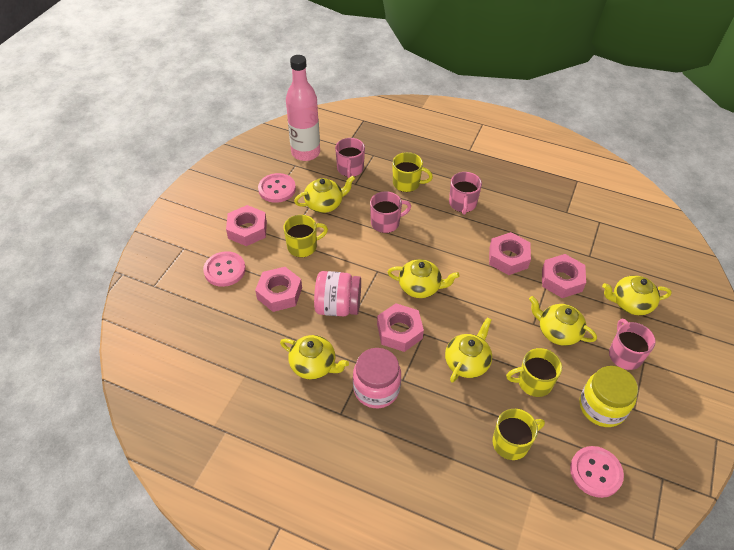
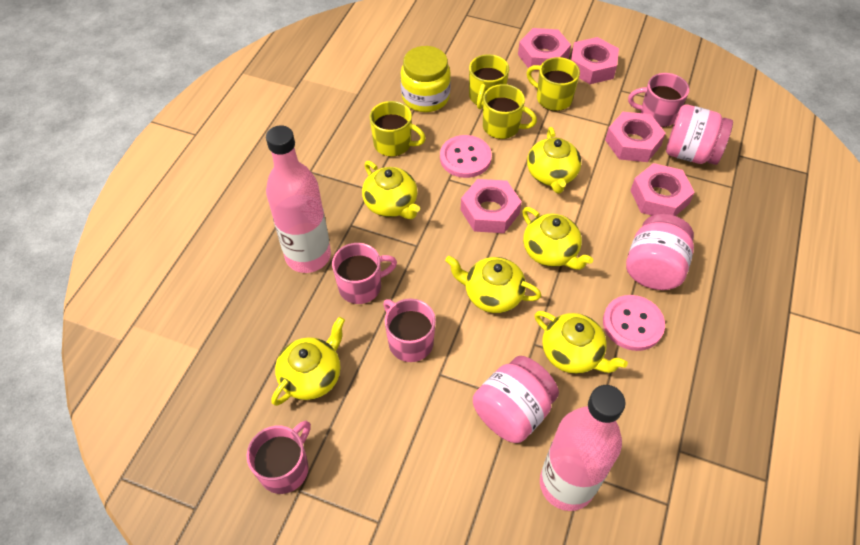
pink bottle: 1 -> 2
pink button: 3 -> 2
pink jar: 2 -> 3

